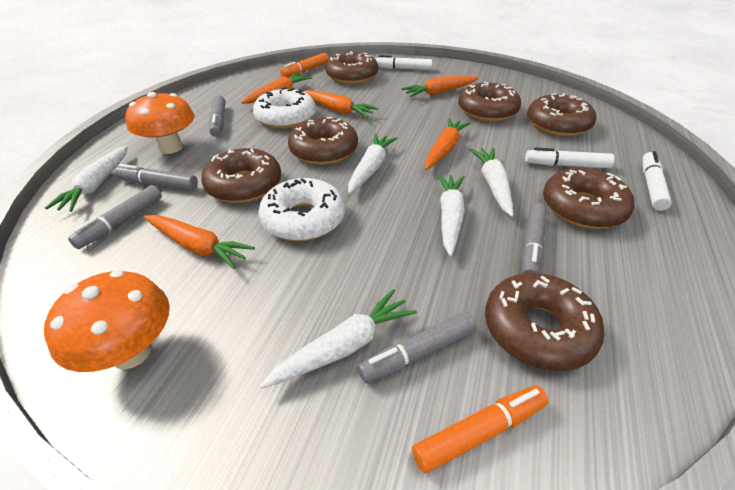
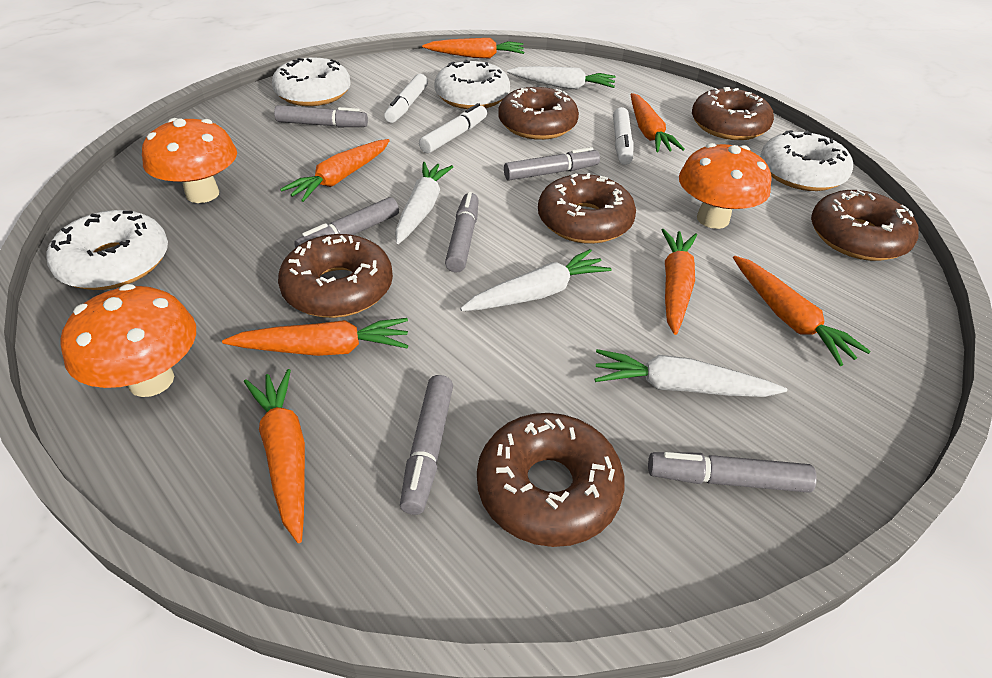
brown donut: 7 -> 6
grey marker: 5 -> 6
orange carrot: 5 -> 7
orange marker: 2 -> 0
orange mushroom: 2 -> 3
white carrot: 5 -> 4
white donut: 2 -> 4

